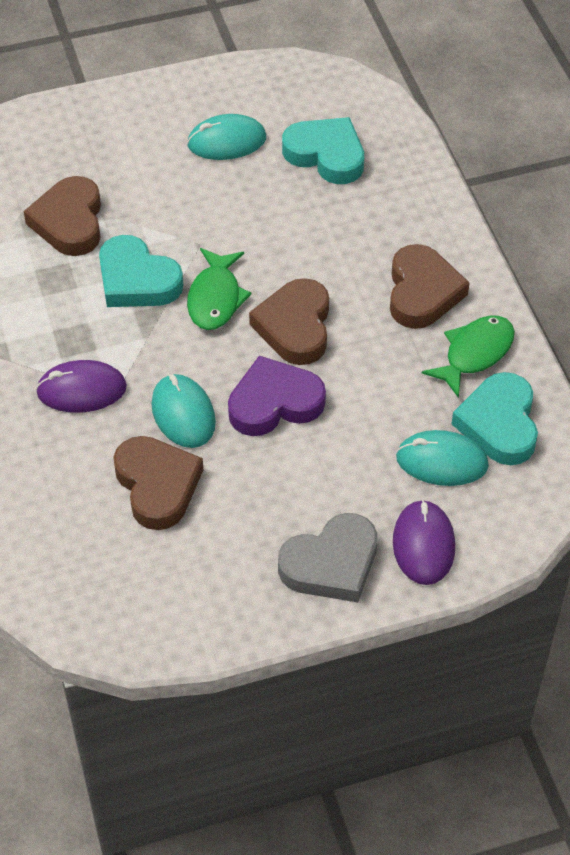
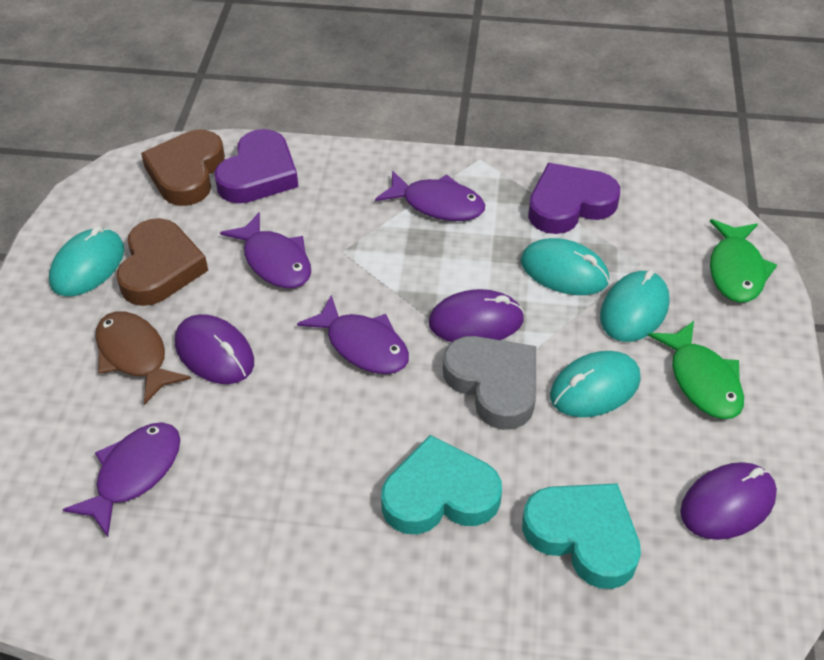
brown fish: 0 -> 1
brown heart: 4 -> 2
purple fish: 0 -> 4
purple heart: 1 -> 2
purple mouse: 2 -> 3
turquoise heart: 3 -> 2
turquoise mouse: 3 -> 4

